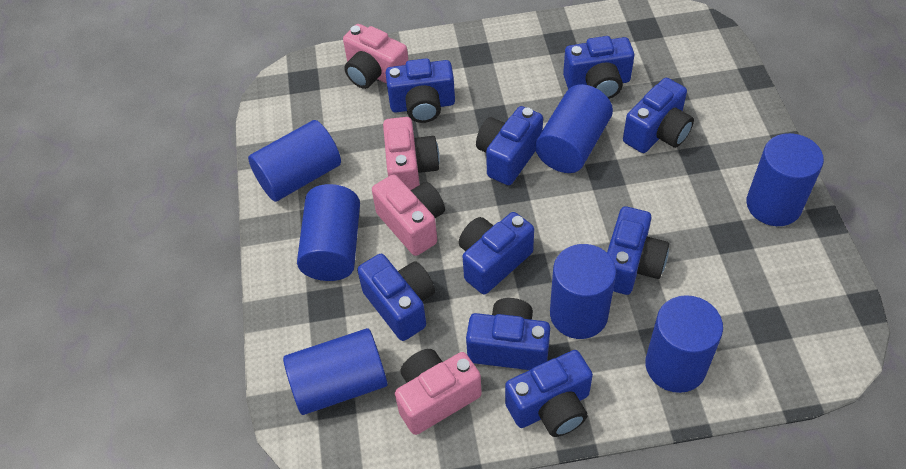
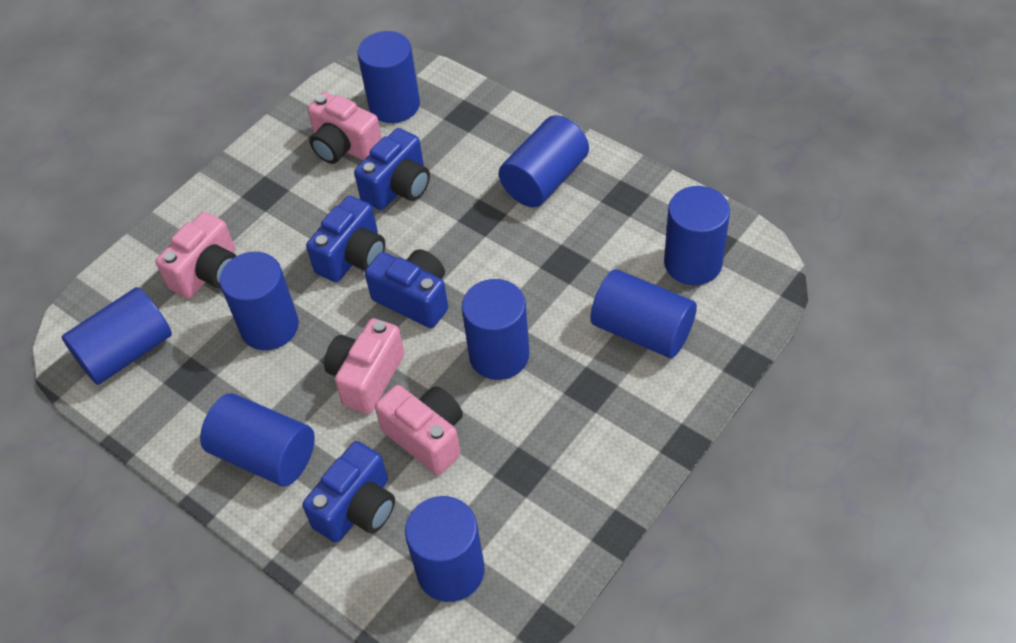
blue camera: 9 -> 4
blue cylinder: 7 -> 9

